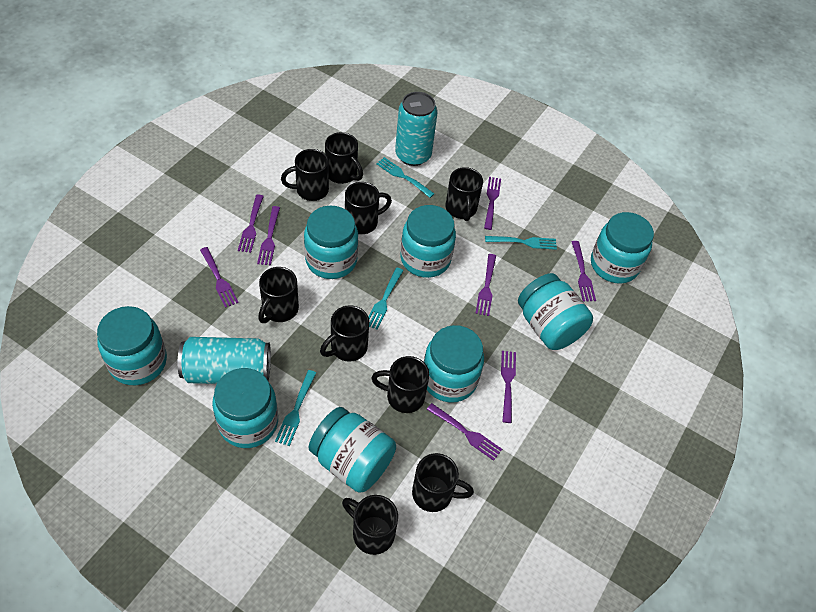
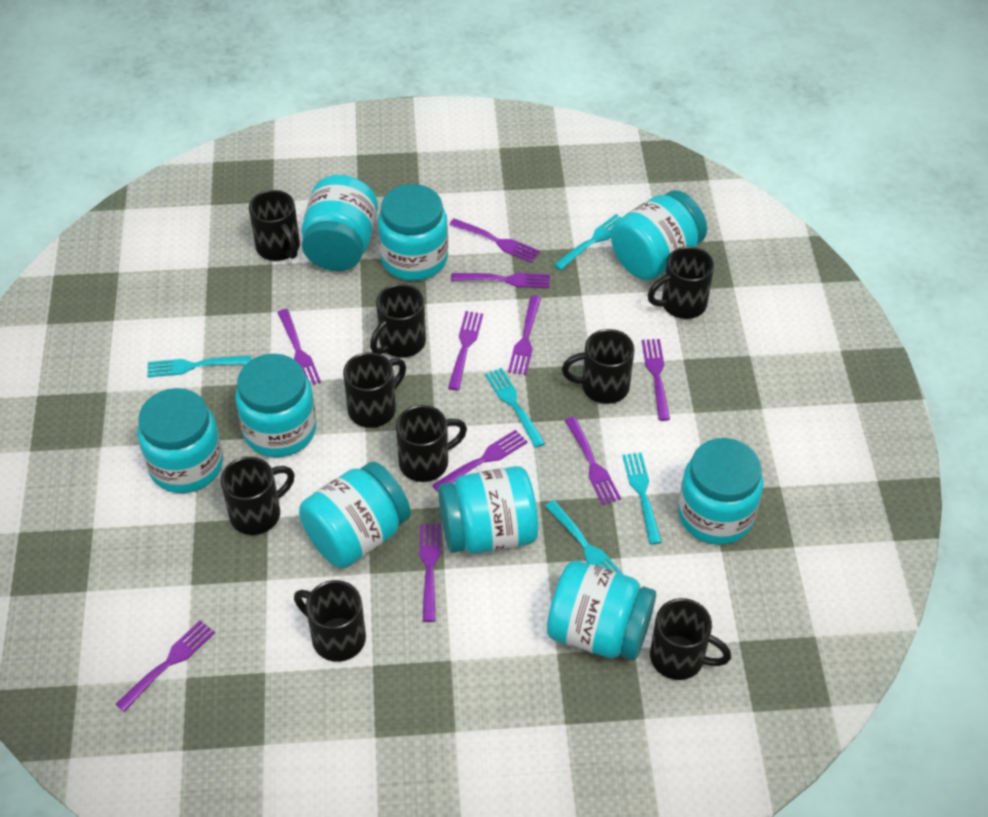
purple fork: 8 -> 10
turquoise can: 2 -> 0
turquoise fork: 4 -> 5
turquoise jar: 8 -> 9

